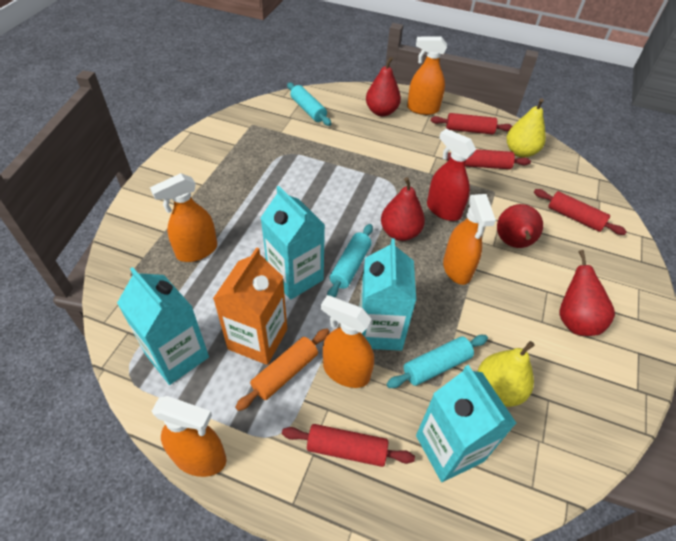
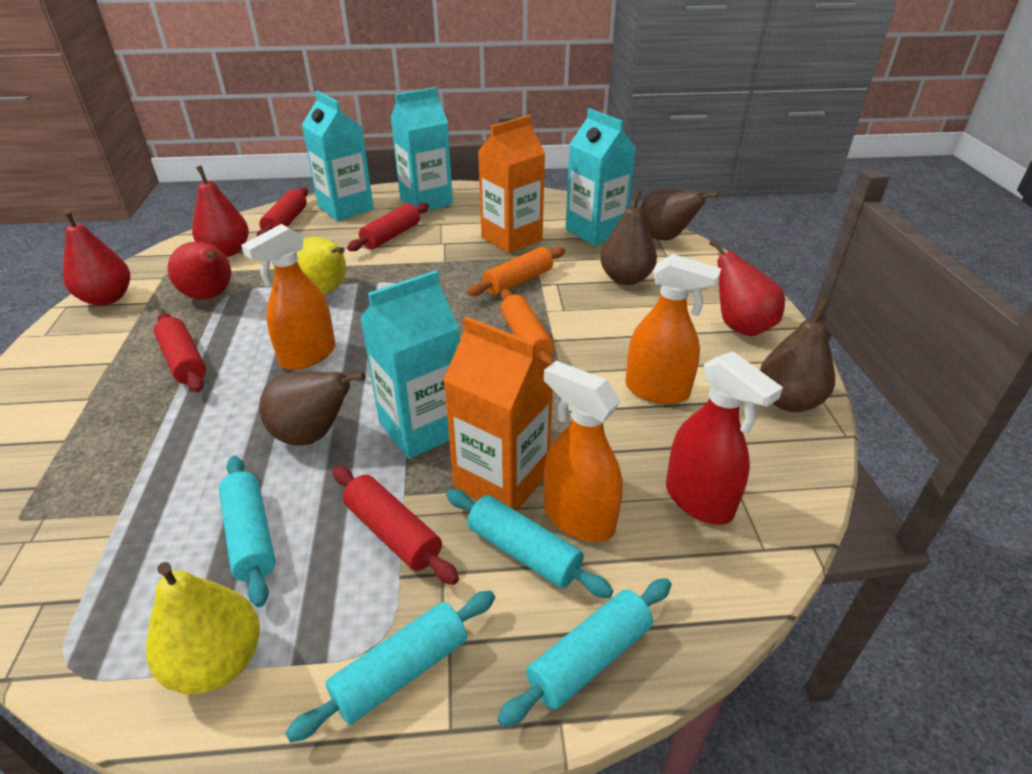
brown pear: 0 -> 4
orange carton: 1 -> 2
orange rolling pin: 1 -> 2
orange spray bottle: 5 -> 3
turquoise rolling pin: 3 -> 4

